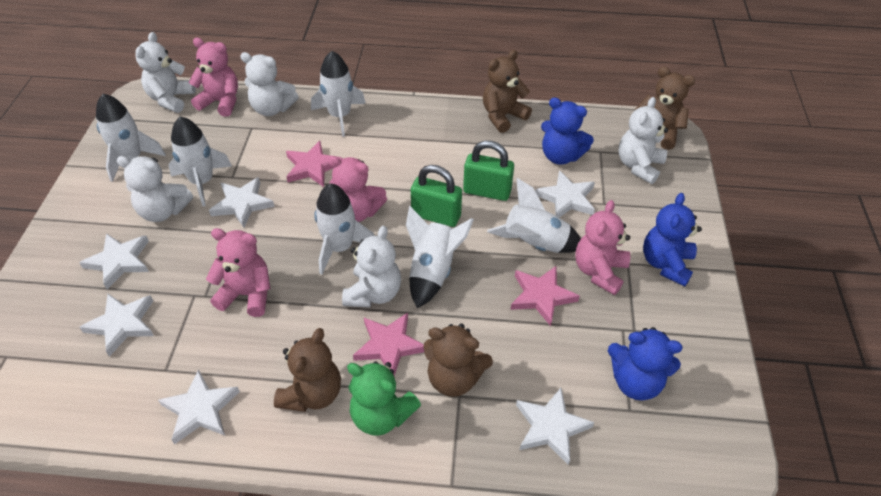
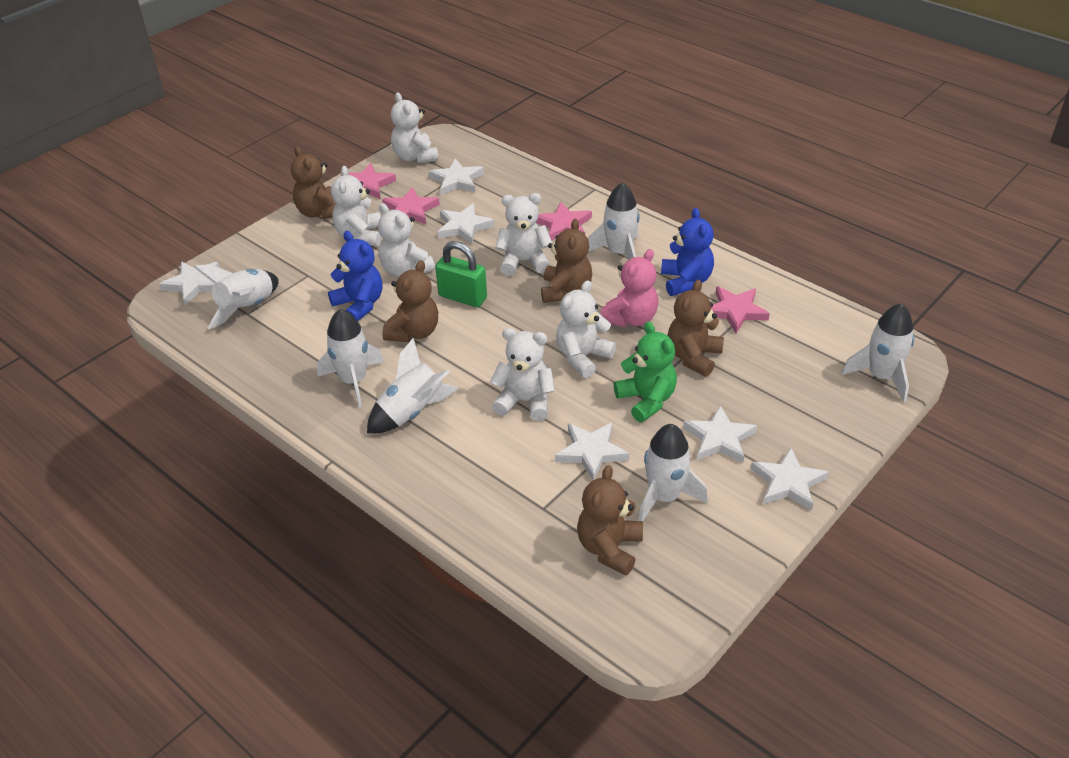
blue teddy bear: 3 -> 2
brown teddy bear: 4 -> 5
green padlock: 2 -> 1
pink star: 3 -> 4
pink teddy bear: 4 -> 1
white teddy bear: 5 -> 6

